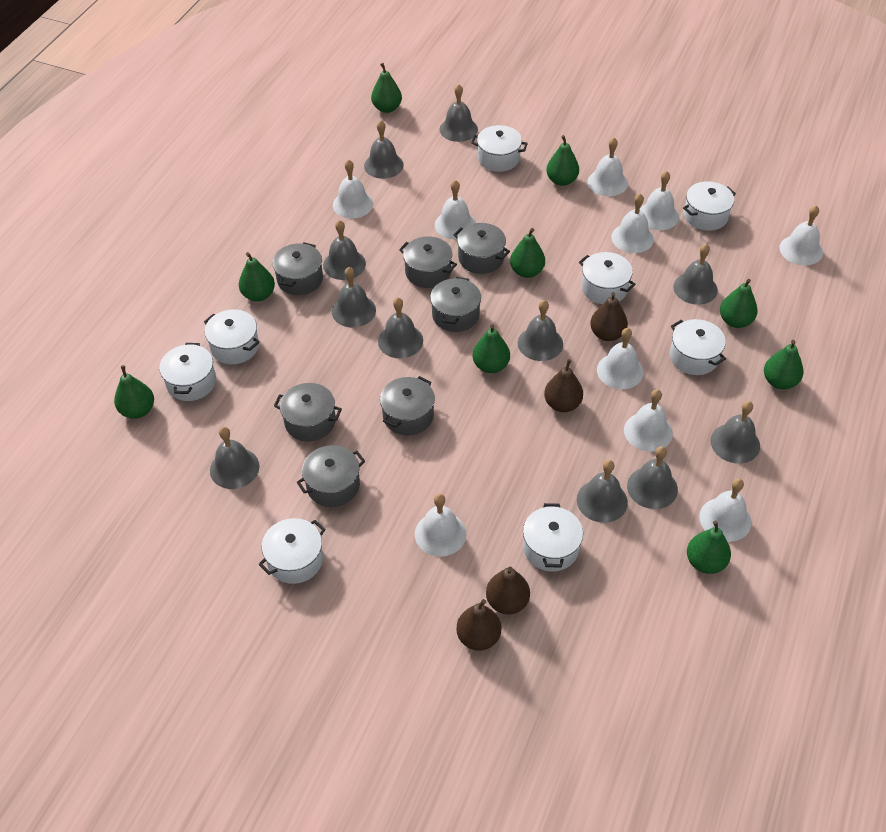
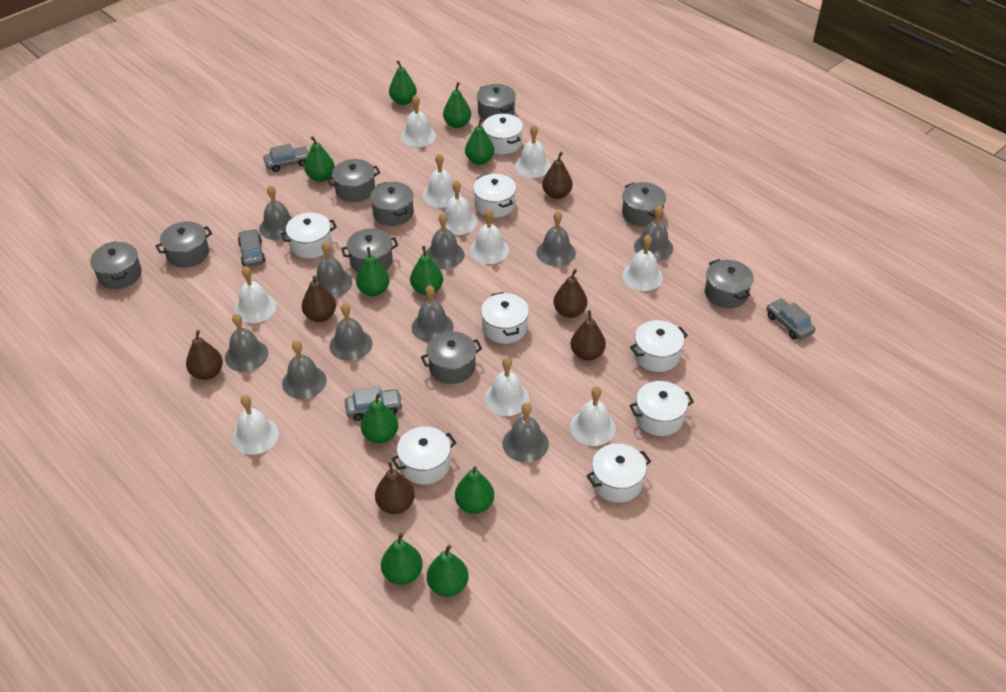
brown pear: 4 -> 6
green pear: 9 -> 10
grey bell: 11 -> 10
grey car: 0 -> 4
grey pot: 7 -> 9

